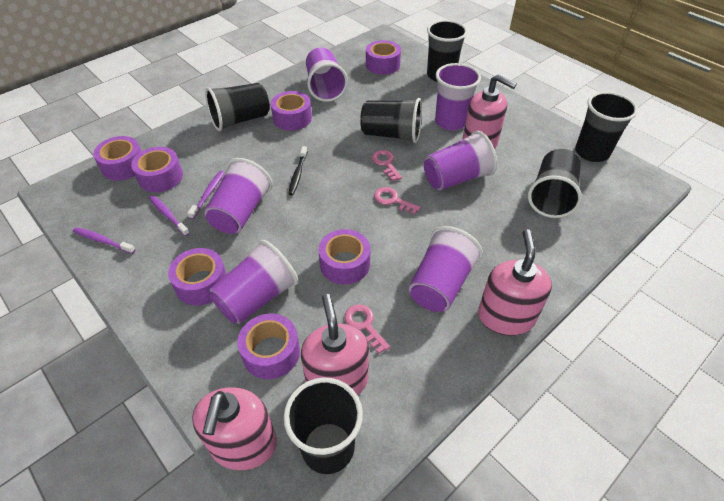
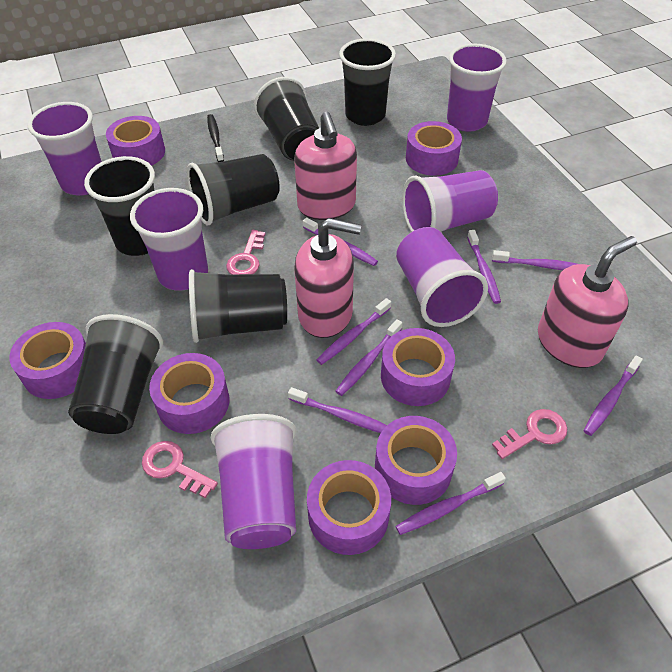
pink soap dispenser: 4 -> 3
purple toothbrush: 3 -> 8

